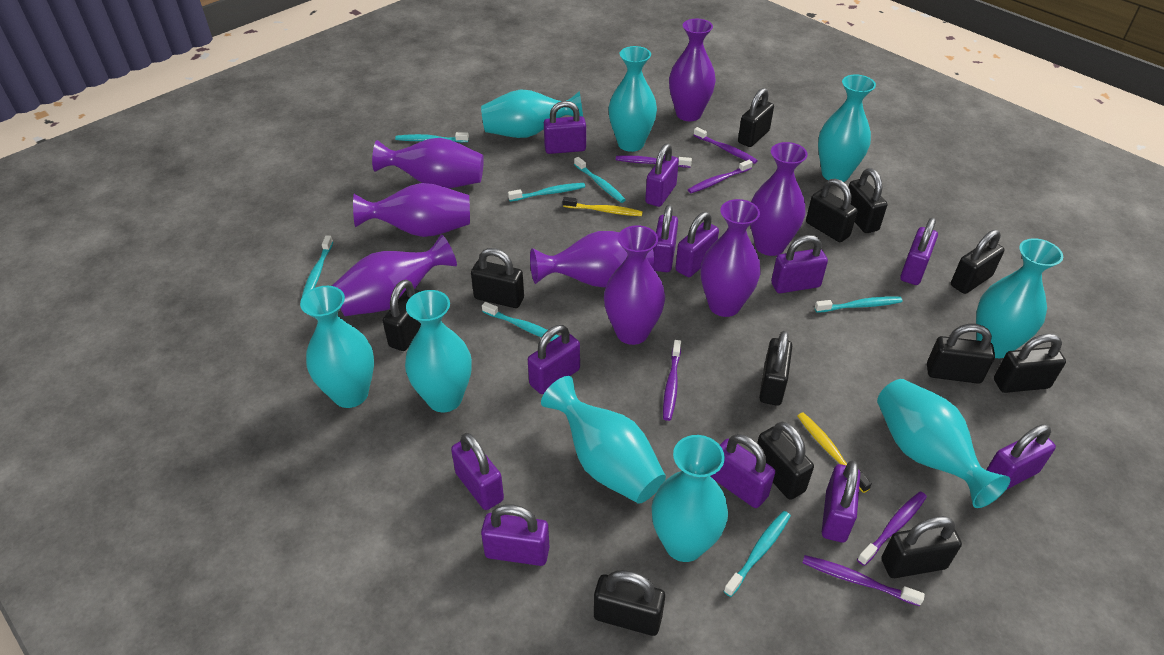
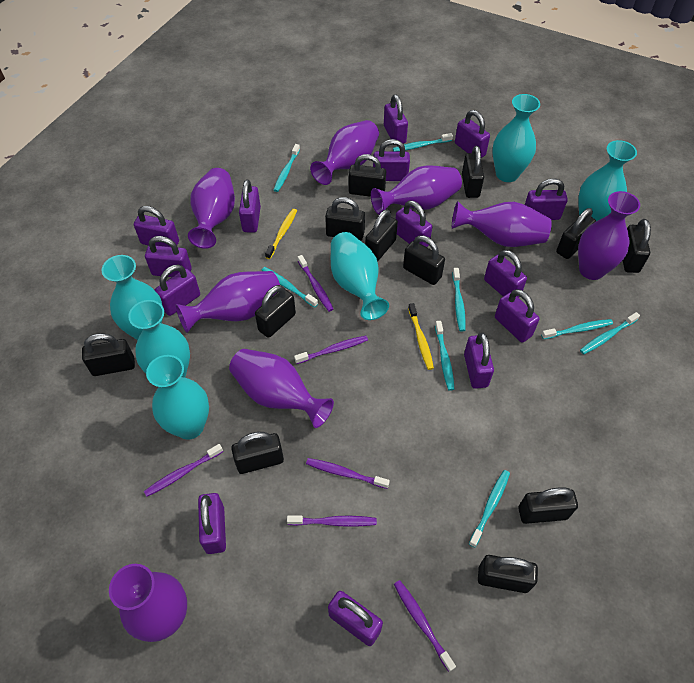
purple padlock: 12 -> 14
turquoise toothbrush: 7 -> 8
turquoise vase: 9 -> 6

